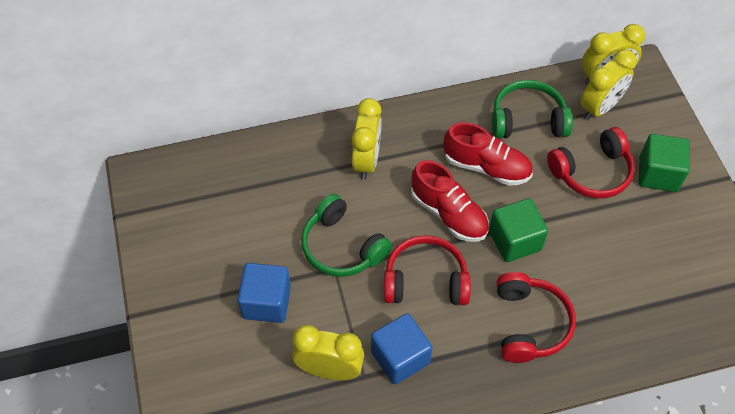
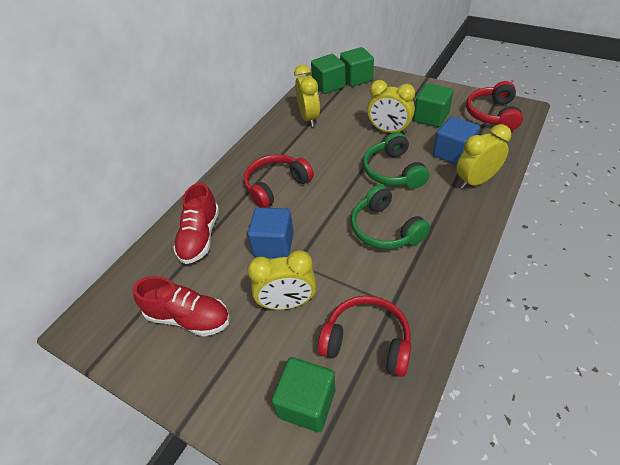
green cube: 2 -> 4

